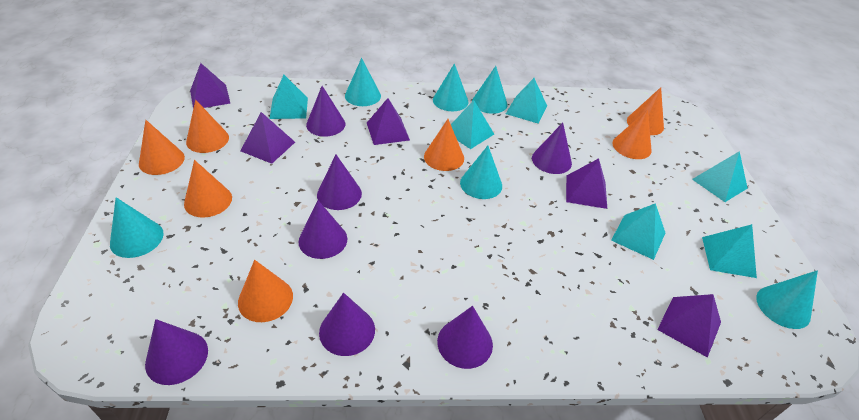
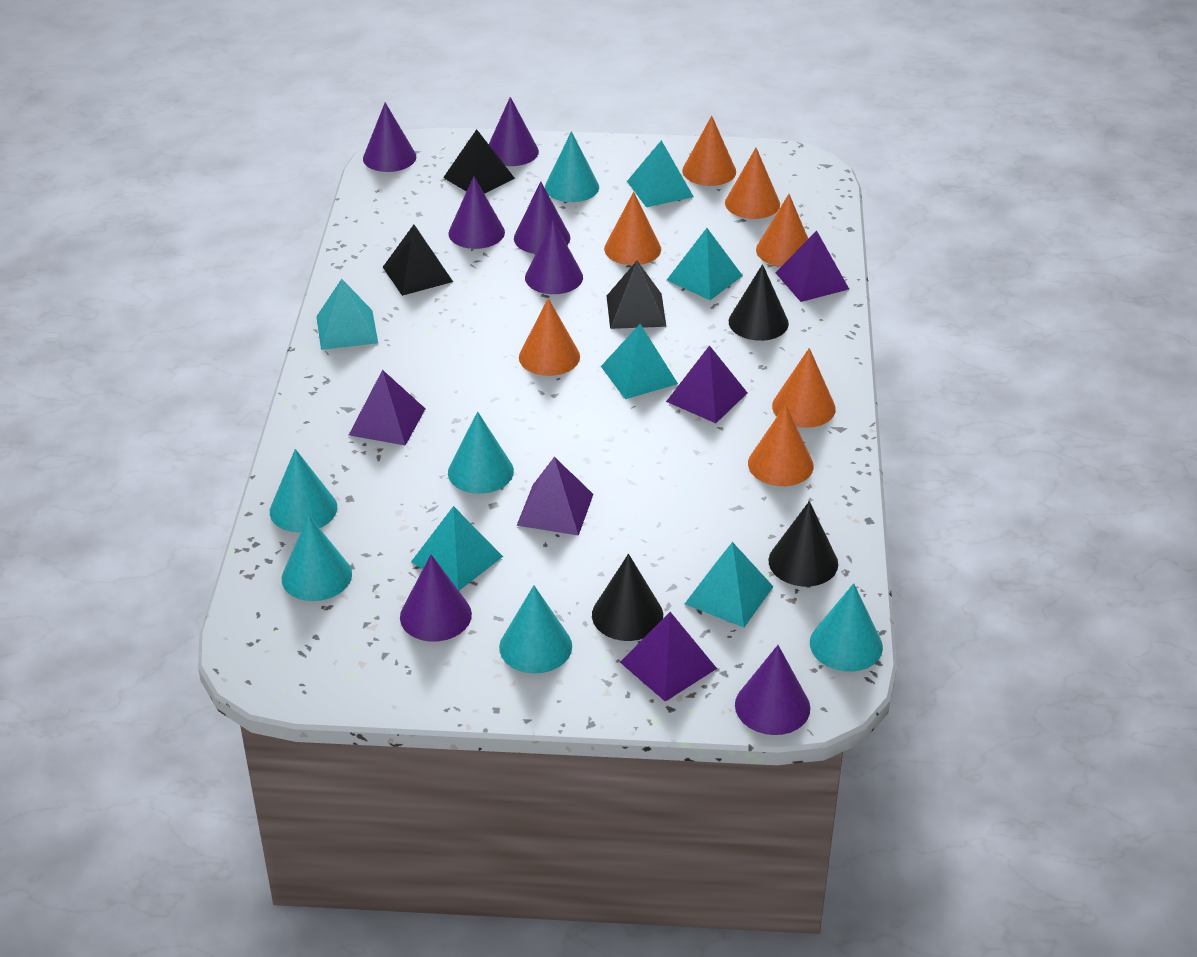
black cone: 0 -> 3
black pyramid: 0 -> 3

